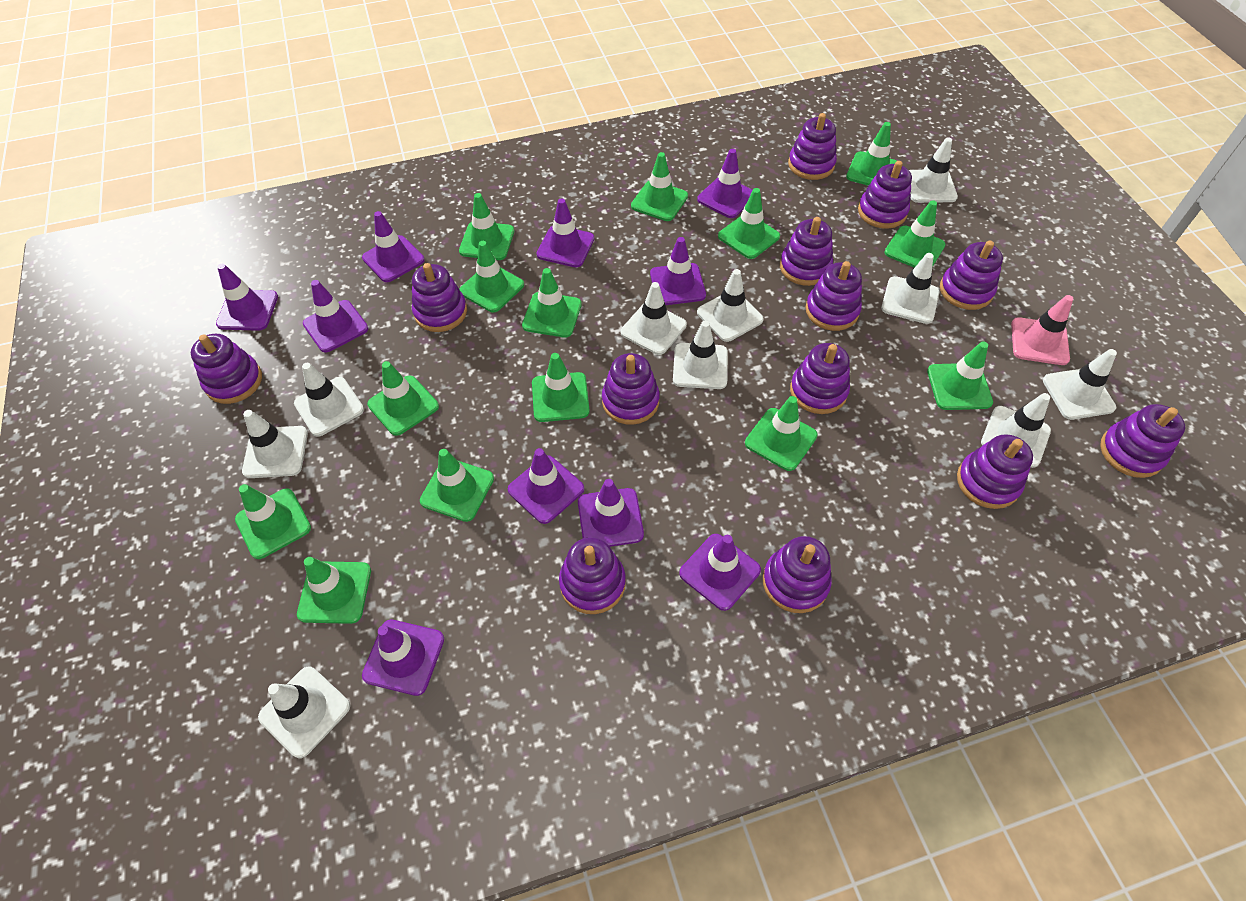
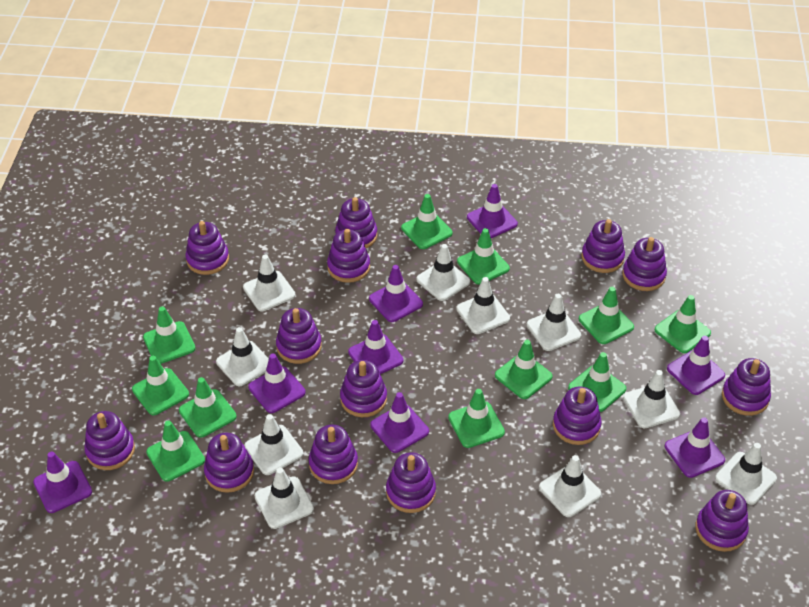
green traffic cone: 14 -> 11
pink traffic cone: 1 -> 0
purple stacking toy: 13 -> 14
purple traffic cone: 10 -> 8

